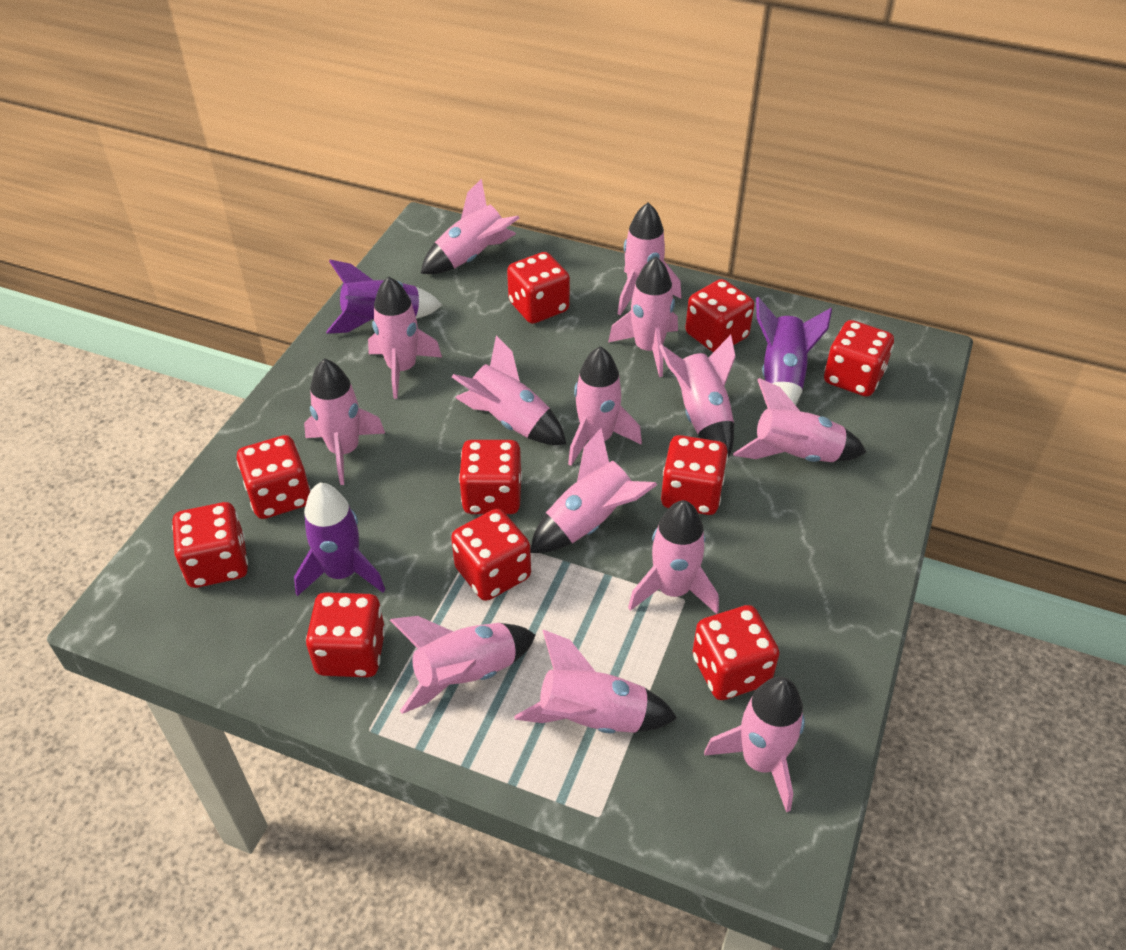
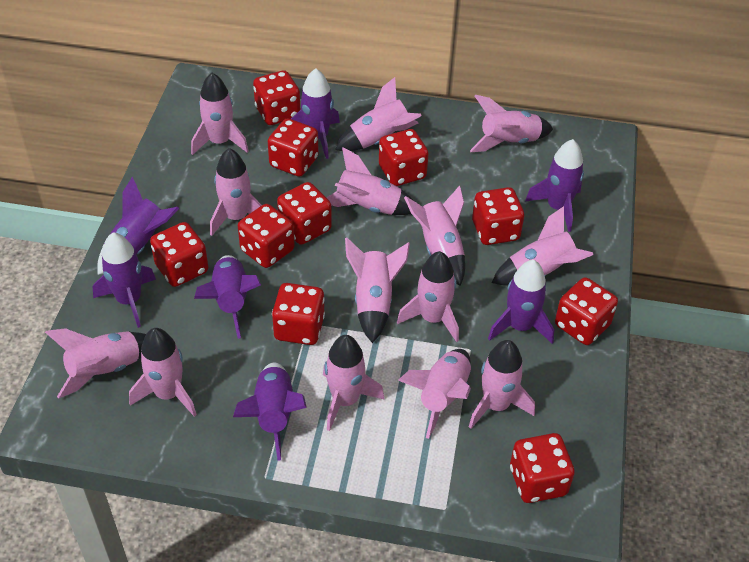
purple rocket: 3 -> 7

